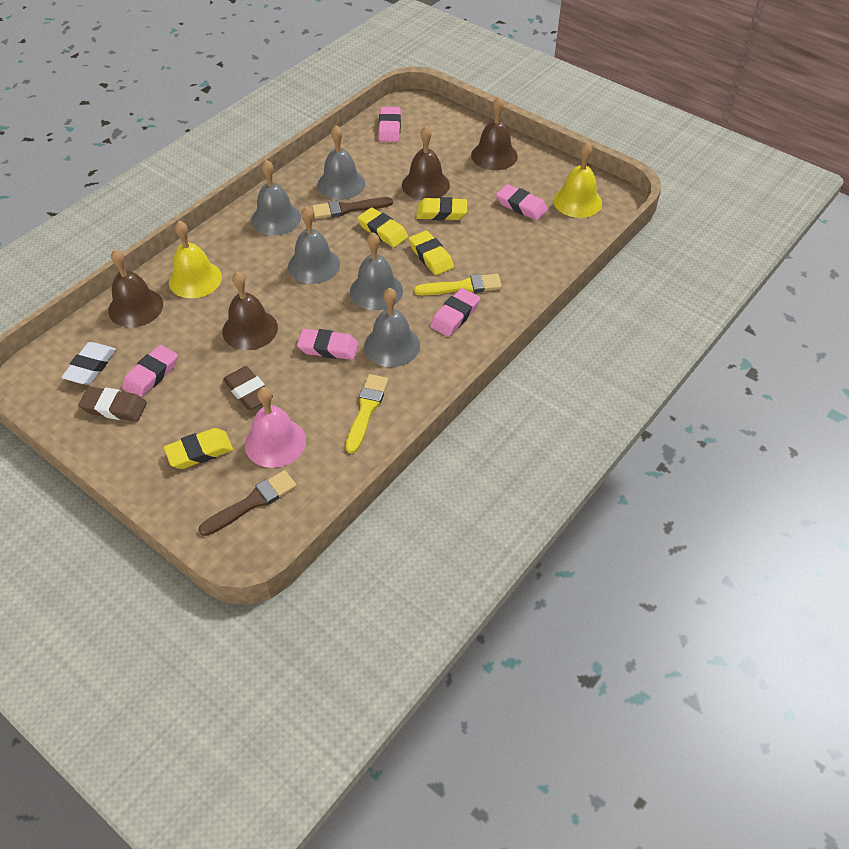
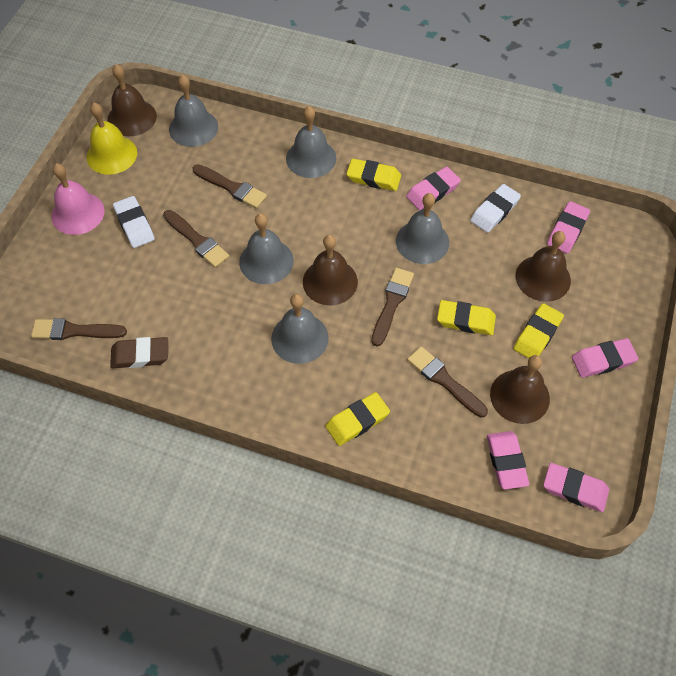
brown brush: 2 -> 5
brown eraser: 2 -> 1
white eraser: 1 -> 2
yellow bell: 2 -> 1
yellow brush: 2 -> 0

